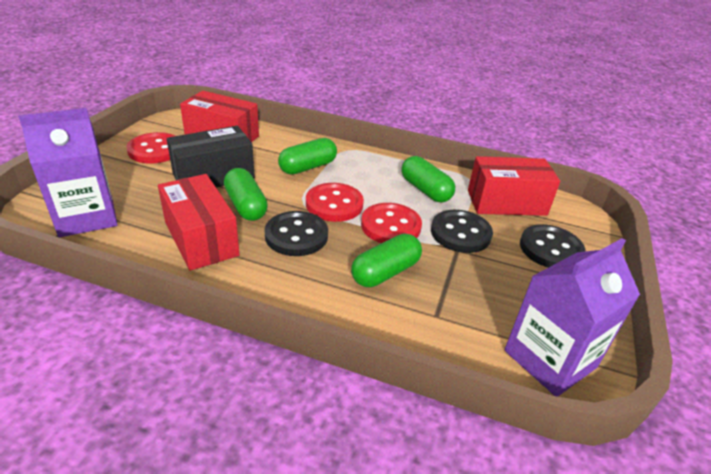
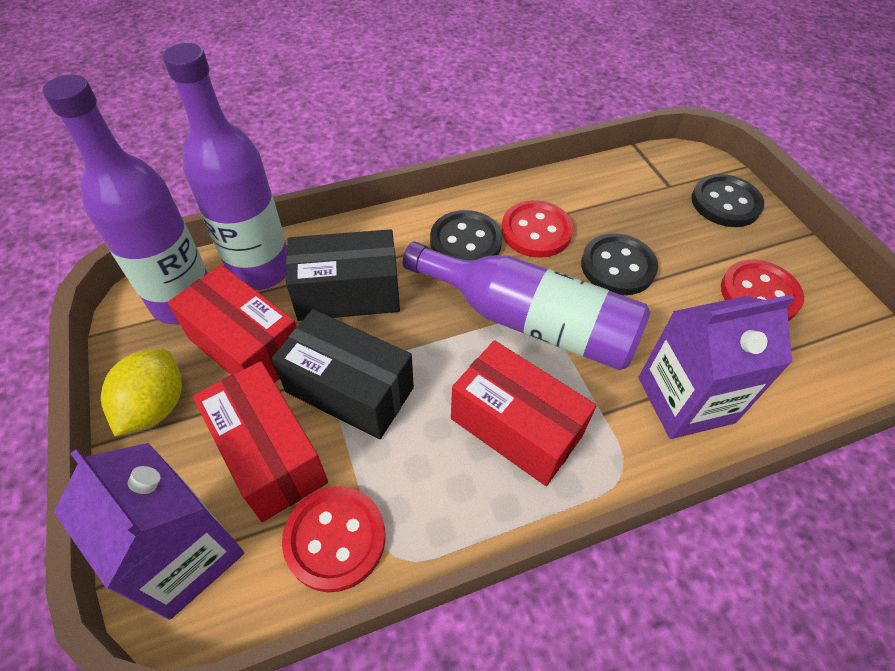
black box: 1 -> 2
green capsule: 4 -> 0
purple bottle: 0 -> 3
yellow lemon: 0 -> 1

